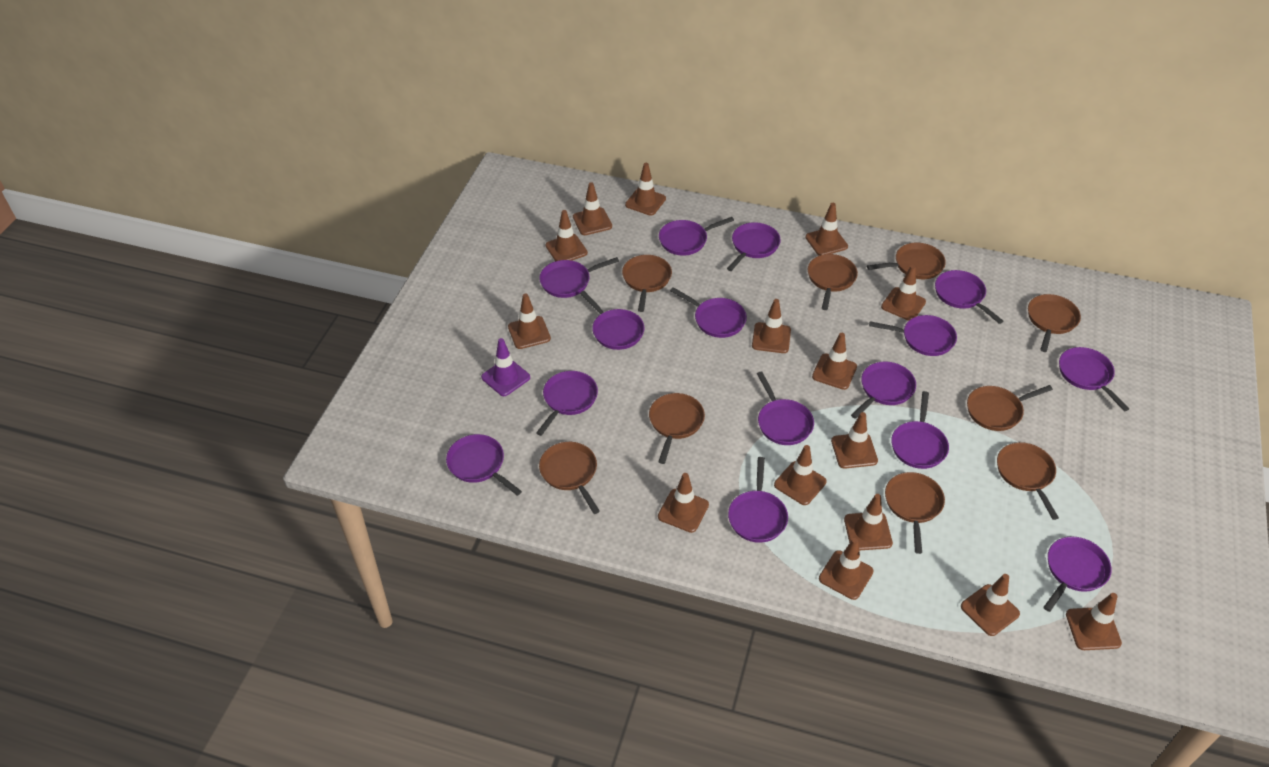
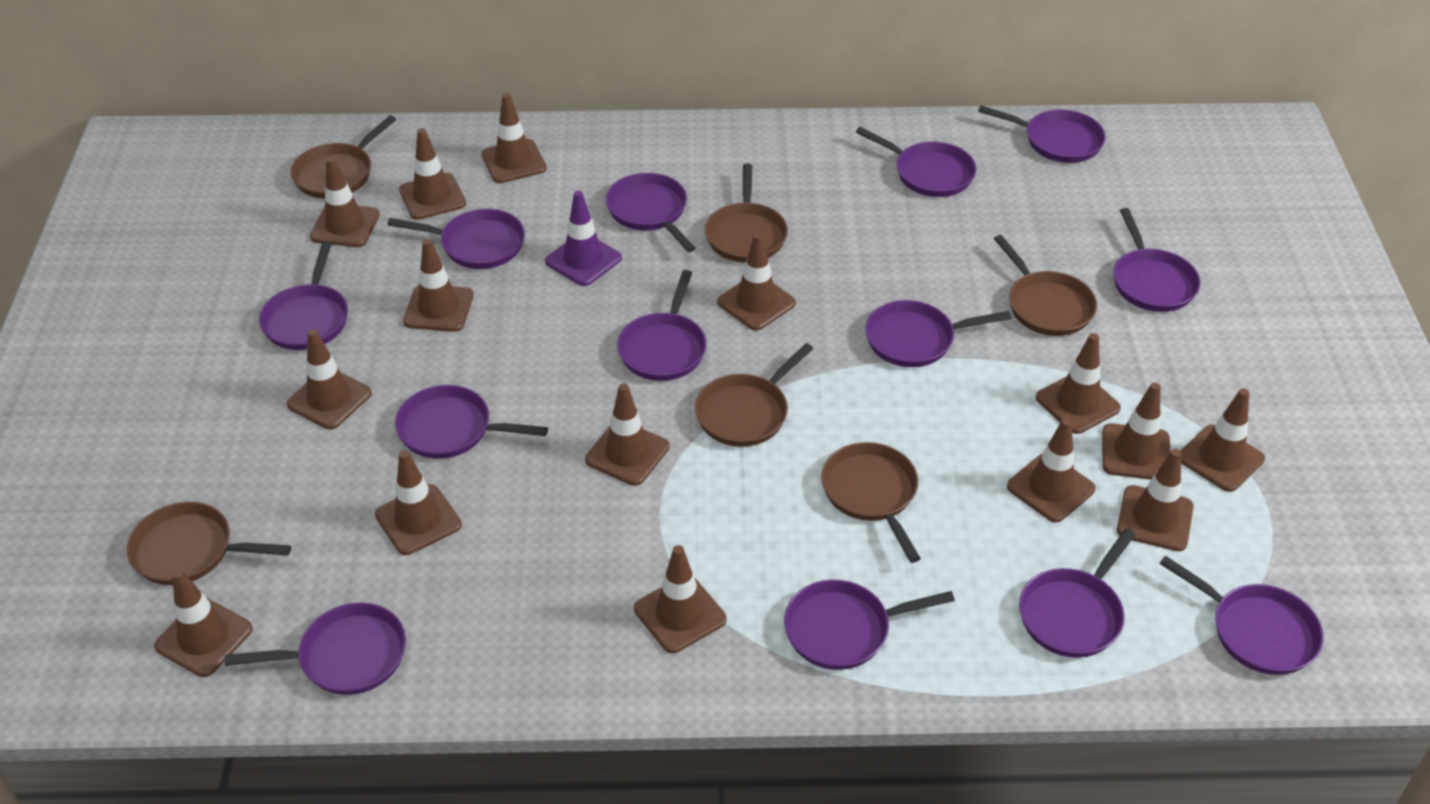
brown pan: 9 -> 6
purple pan: 15 -> 13

